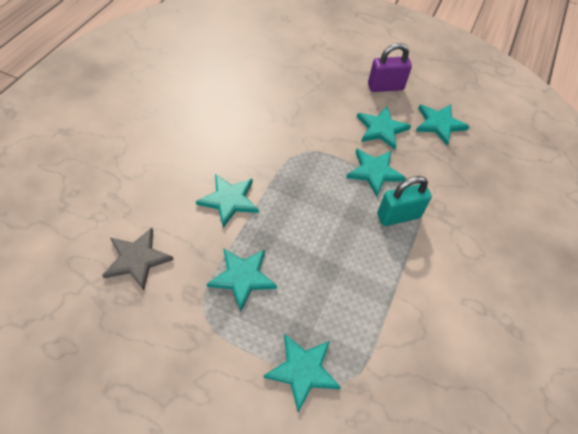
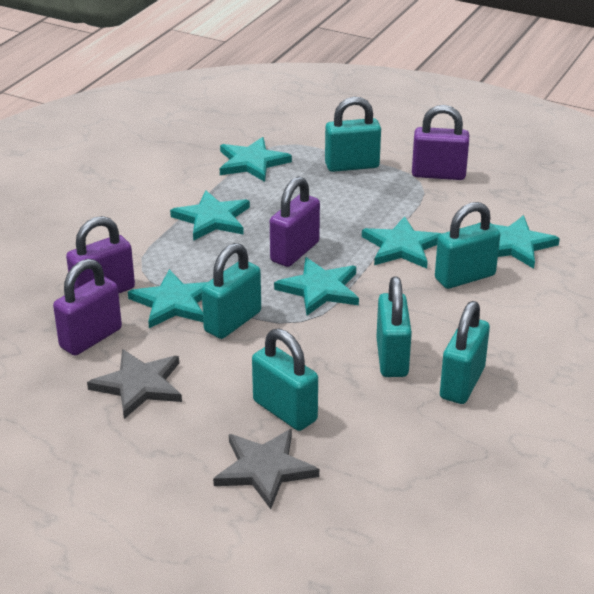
grey star: 1 -> 2
purple padlock: 1 -> 4
turquoise padlock: 1 -> 6

